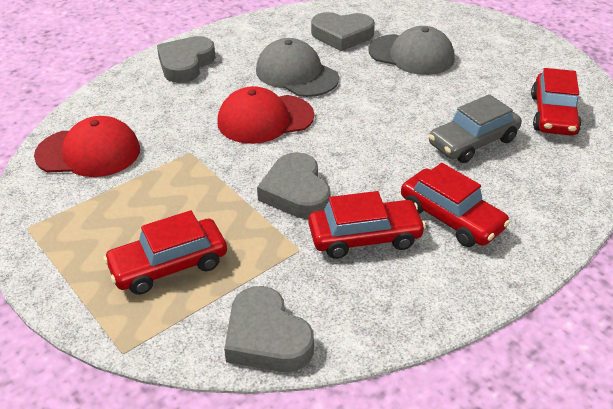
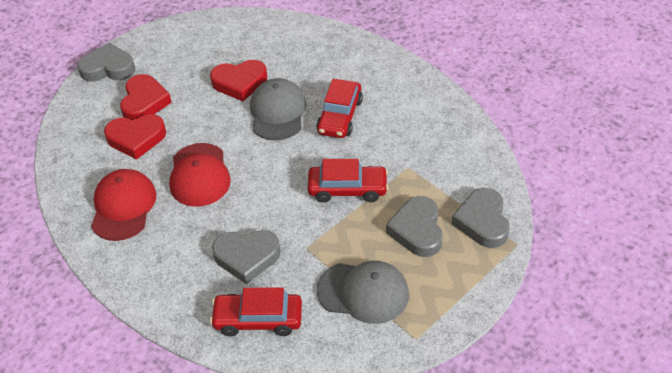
grey car: 1 -> 0
red car: 4 -> 3
red heart: 0 -> 3

